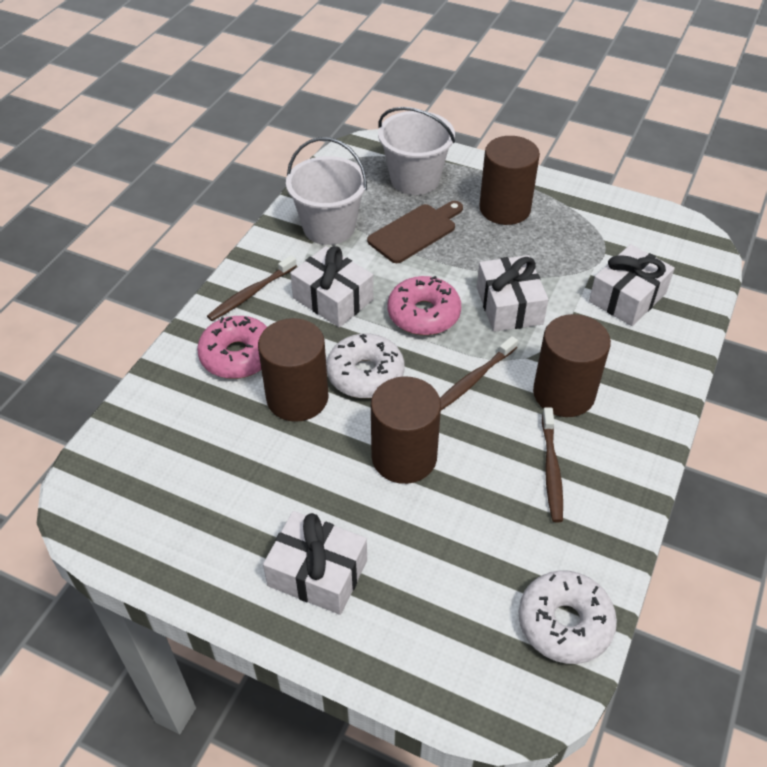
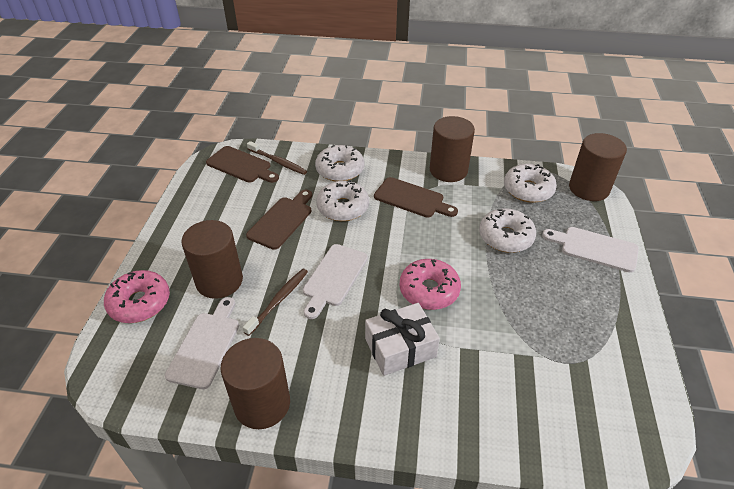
brown cutting board: 1 -> 3
brown toothbrush: 3 -> 2
white bucket: 2 -> 0
white cutting board: 0 -> 3
white donut: 2 -> 4
white gift: 4 -> 1

